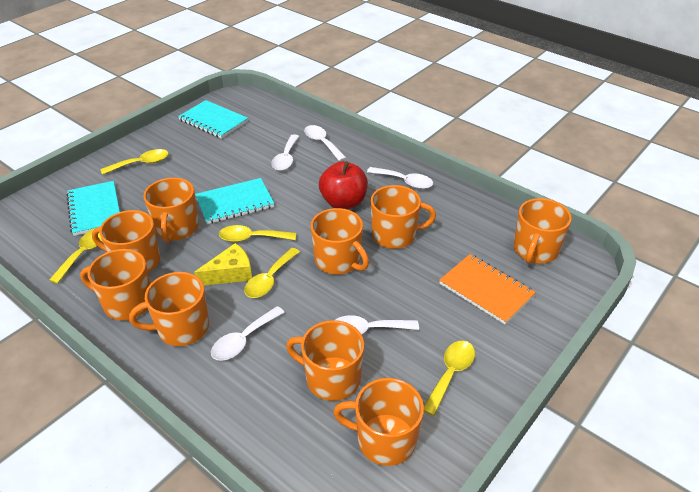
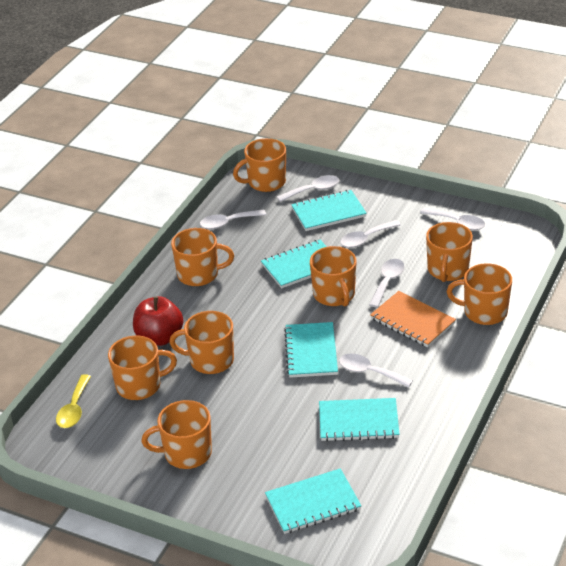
orange mug: 9 -> 8
turquoise notebook: 3 -> 5
white spoon: 5 -> 6
yellow cheese: 1 -> 0
yellow spoon: 5 -> 1

